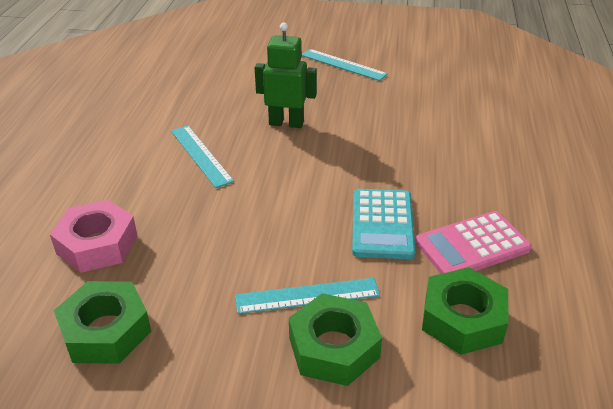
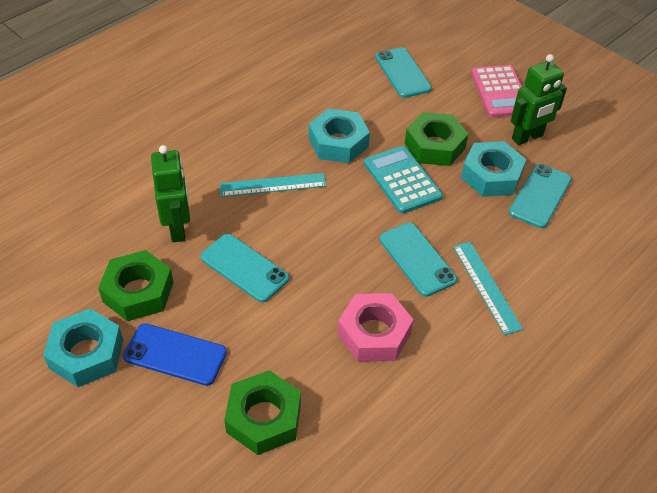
blue phone: 0 -> 1
green robot: 1 -> 2
turquoise nut: 0 -> 3
turquoise phone: 0 -> 4
turquoise ruler: 3 -> 2

